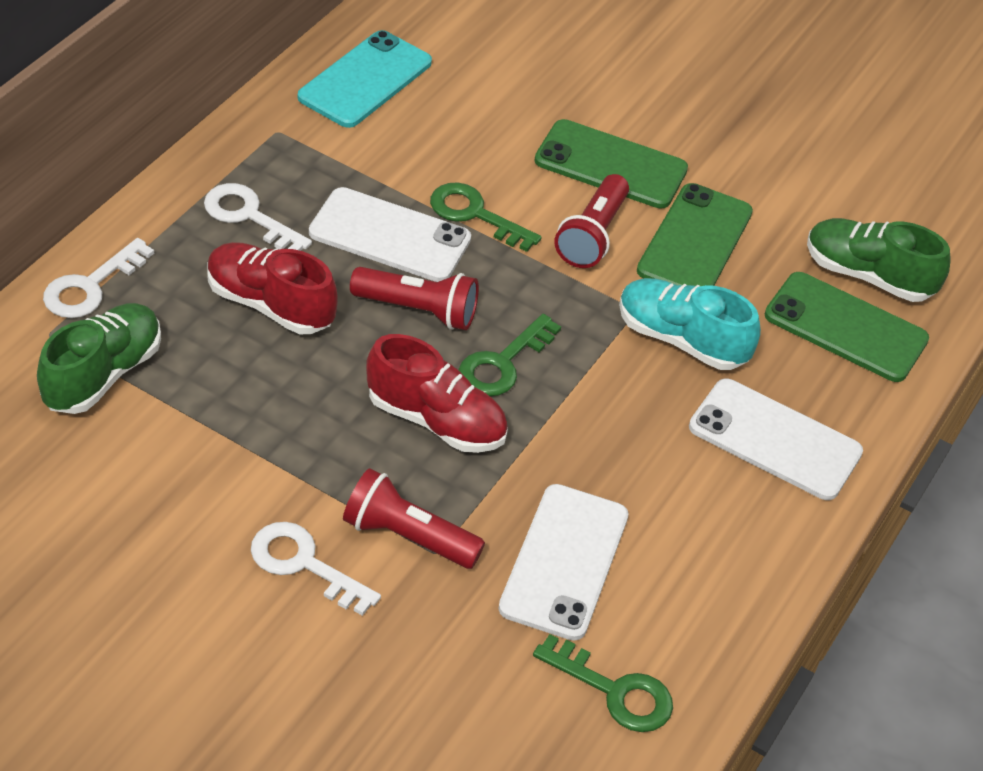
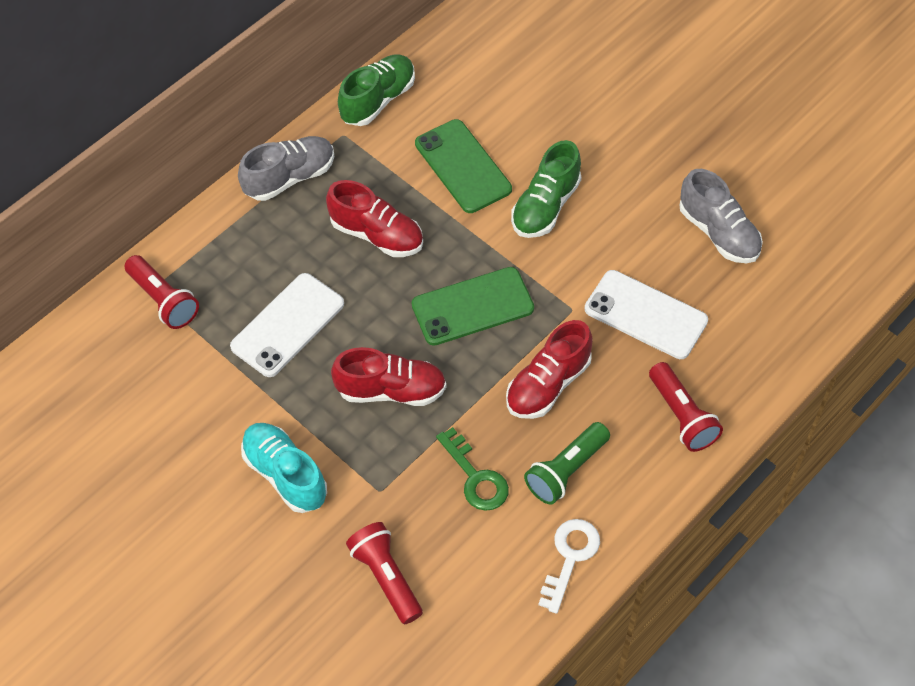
green flashlight: 0 -> 1
green key: 3 -> 1
green phone: 3 -> 2
grey shoe: 0 -> 2
red shoe: 2 -> 3
turquoise phone: 1 -> 0
white key: 3 -> 1
white phone: 3 -> 2

